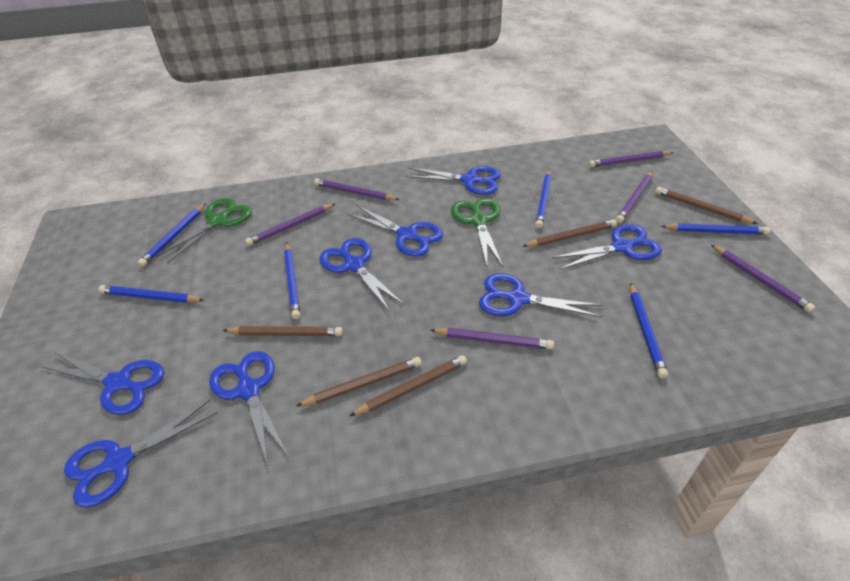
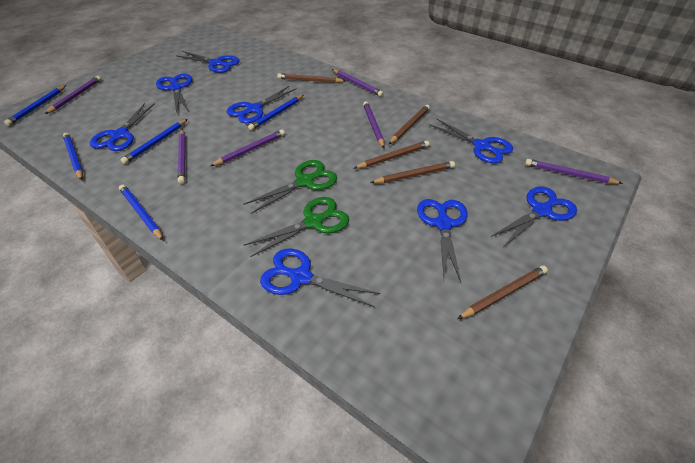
blue pencil: 6 -> 5

